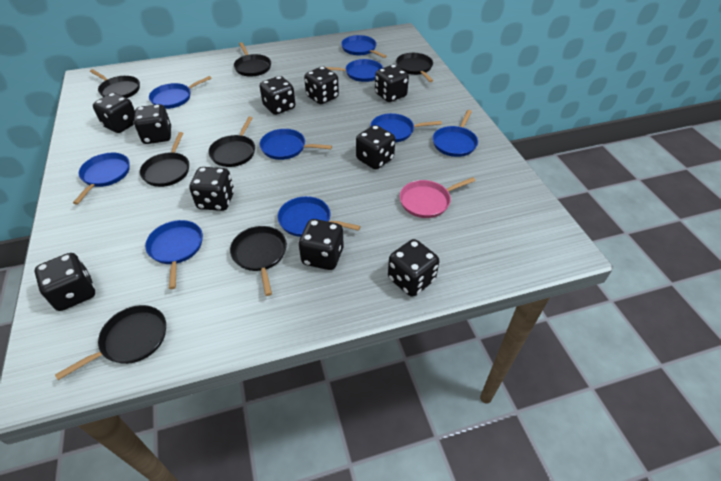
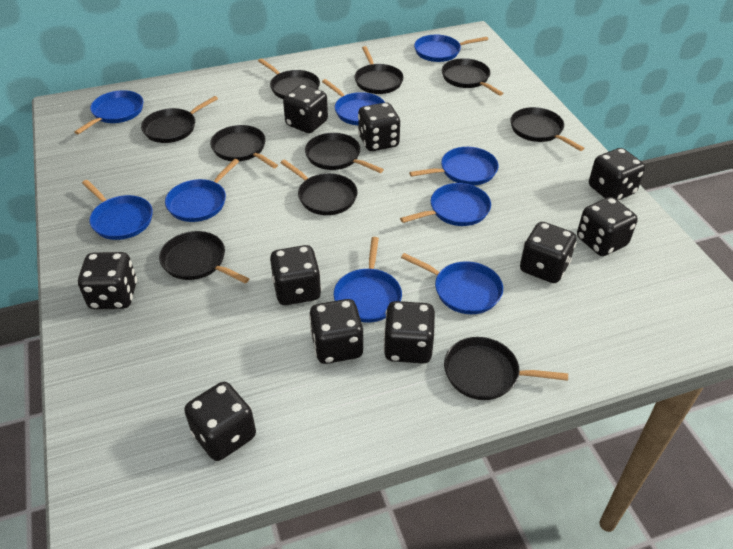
black pan: 7 -> 10
pink pan: 1 -> 0

